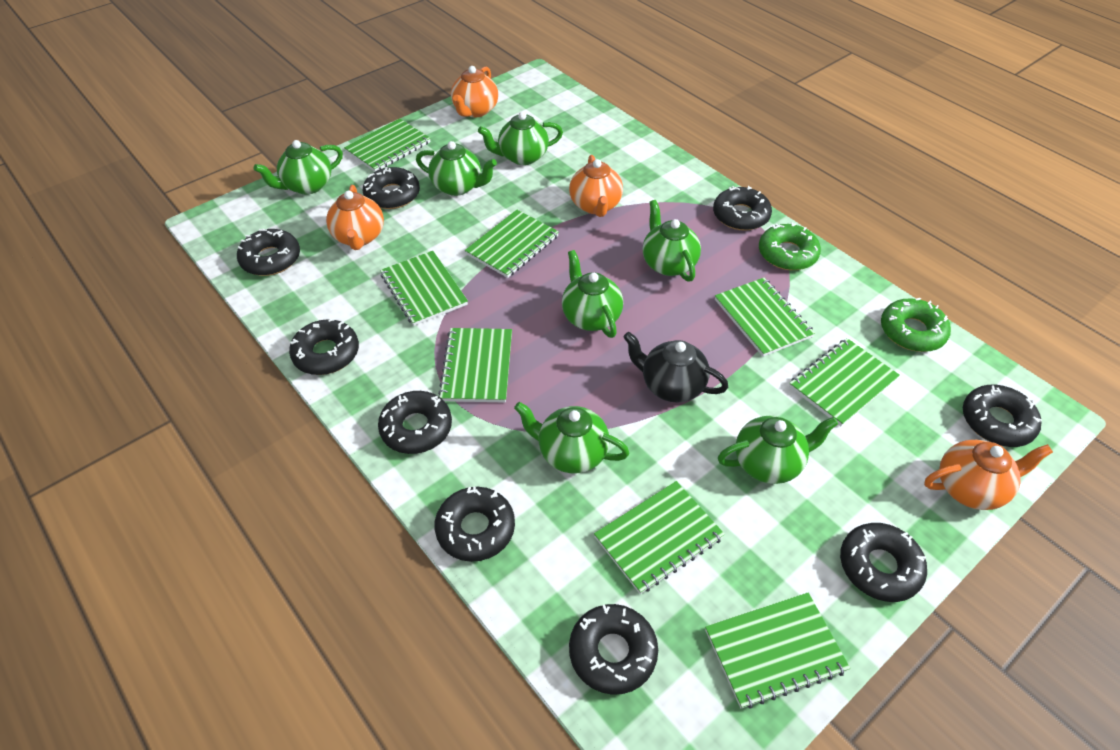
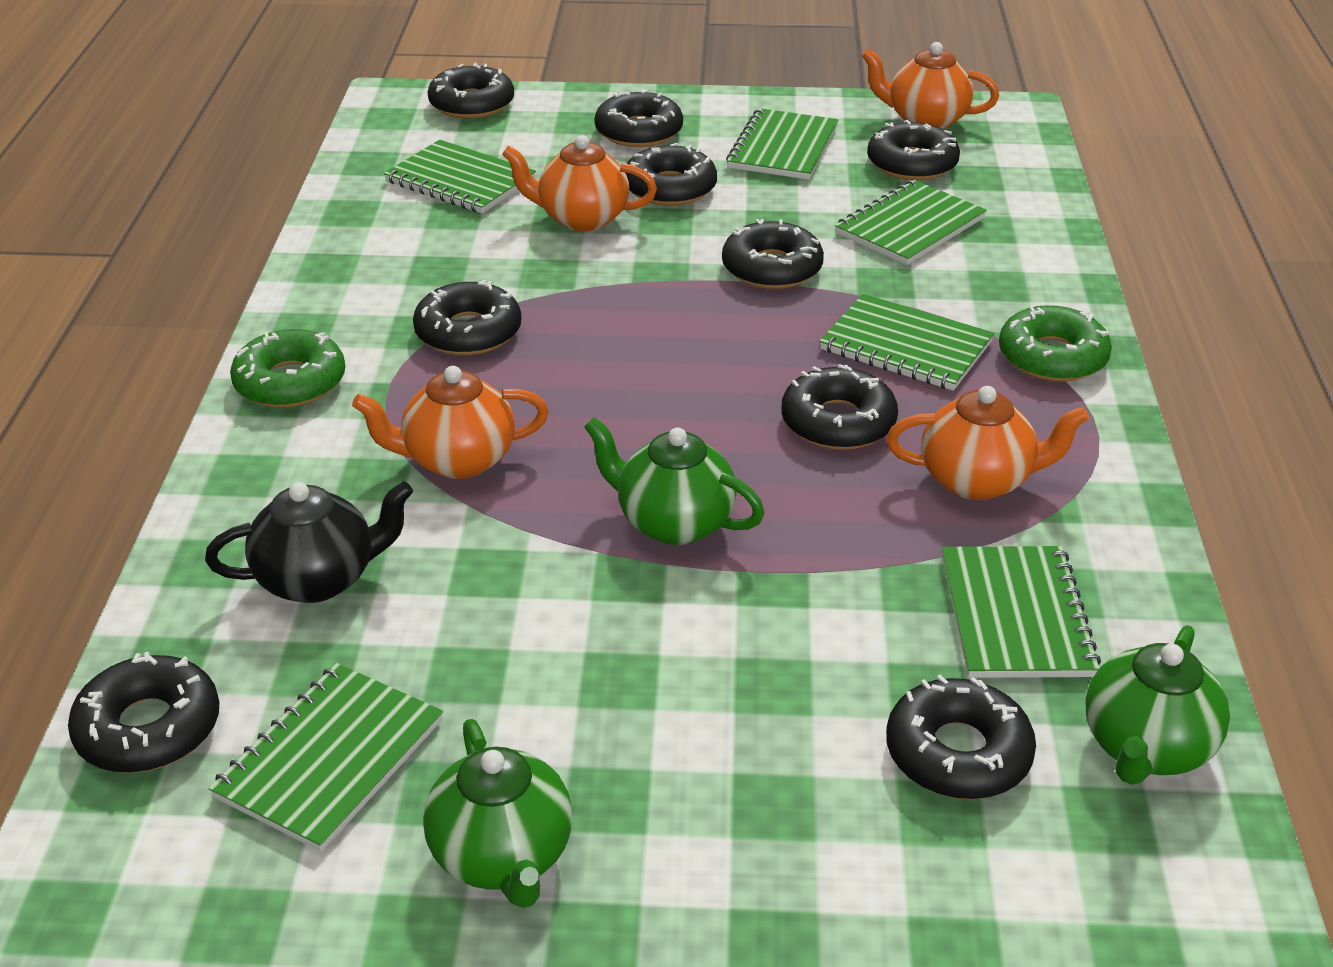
green notebook: 8 -> 6
green teapot: 7 -> 3

